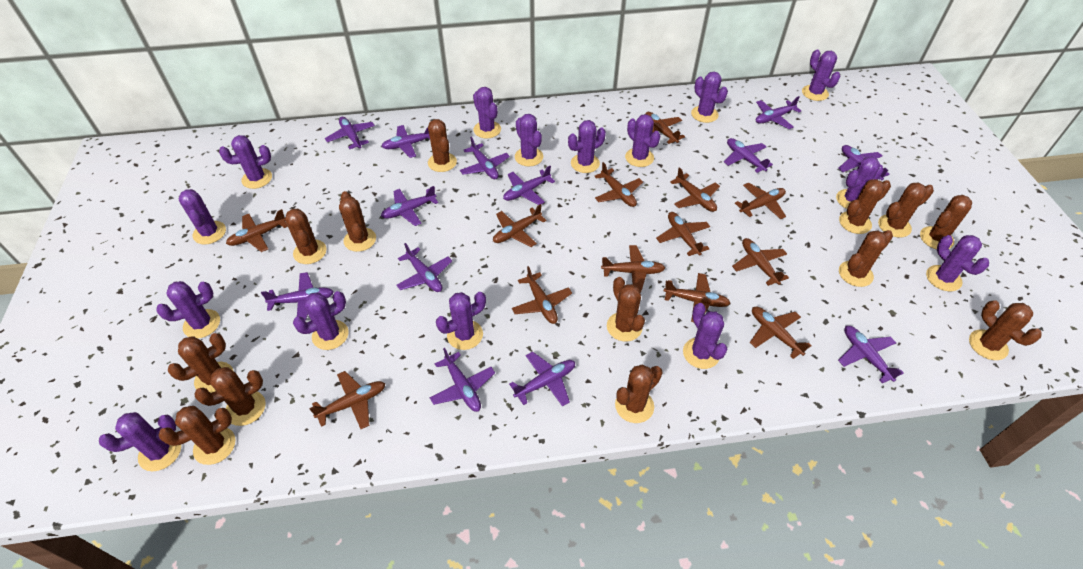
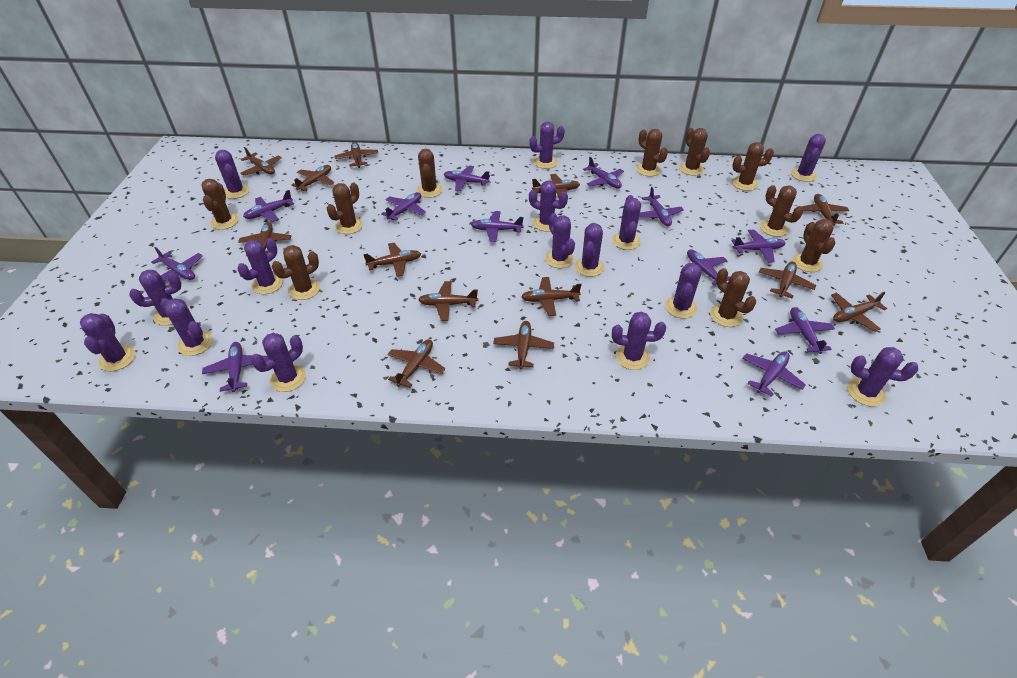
brown cactus: 13 -> 10
purple plane: 13 -> 12

